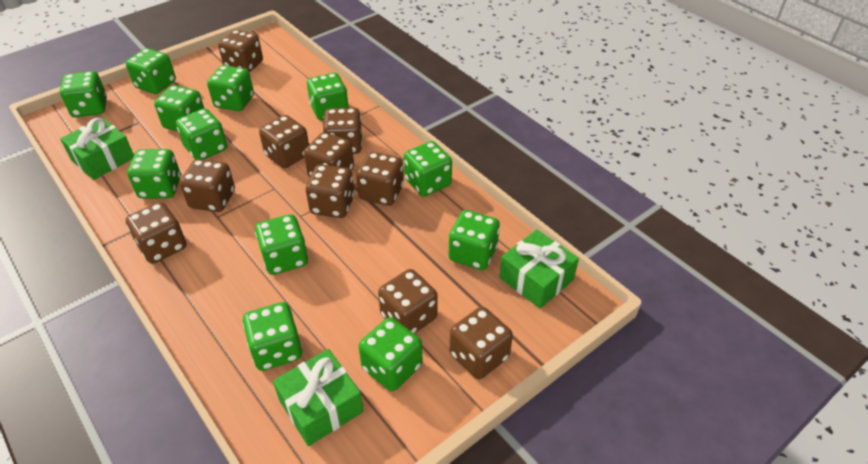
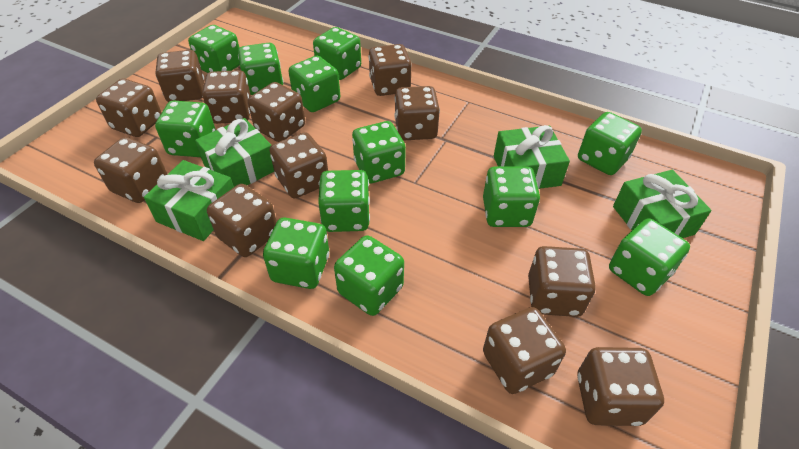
brown dice: 10 -> 12
green gift: 3 -> 4

